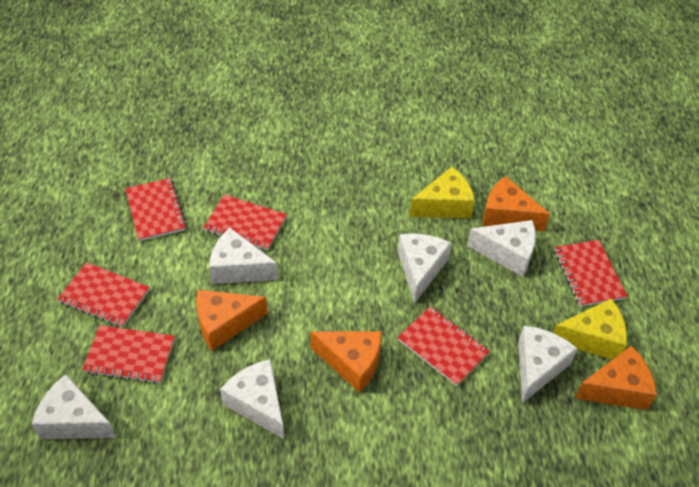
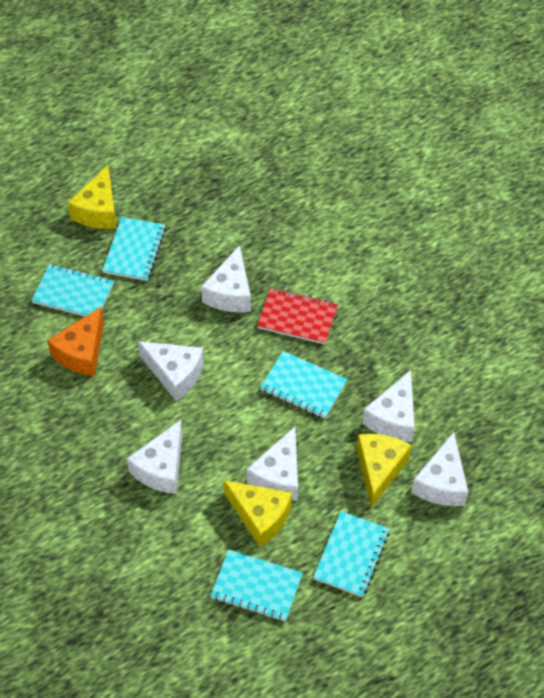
orange cheese: 4 -> 1
red notebook: 6 -> 1
turquoise notebook: 0 -> 5
yellow cheese: 2 -> 3

